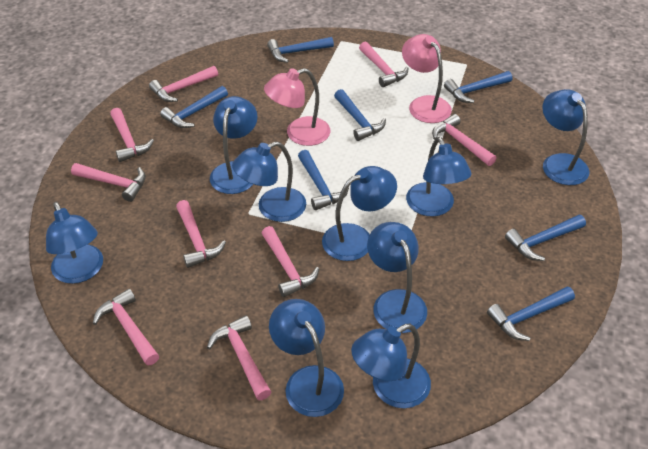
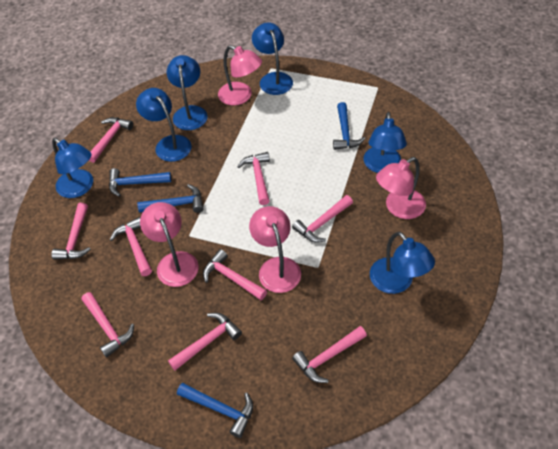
blue hammer: 7 -> 4
blue lamp: 9 -> 6
pink lamp: 2 -> 4

